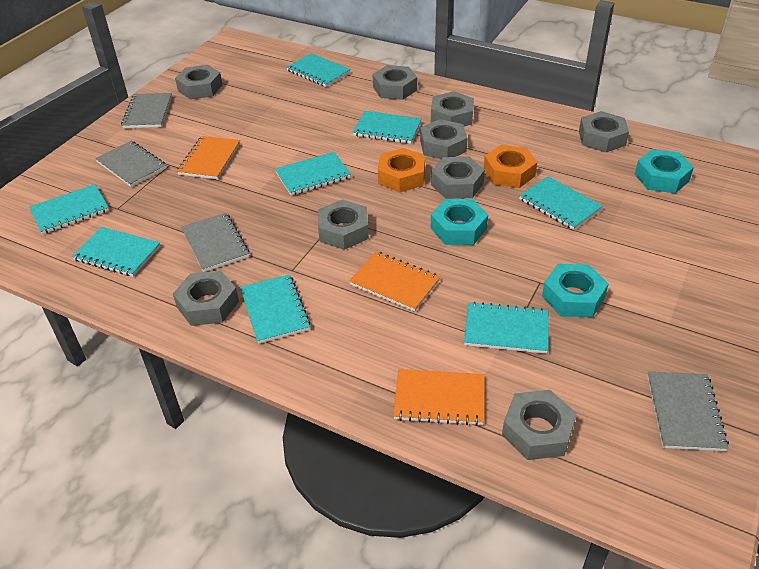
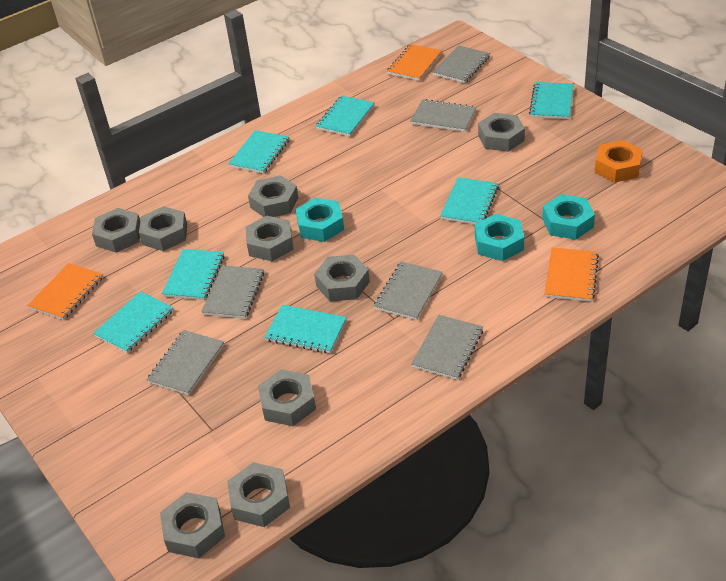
grey notebook: 4 -> 6
orange nut: 2 -> 1
turquoise notebook: 8 -> 7

